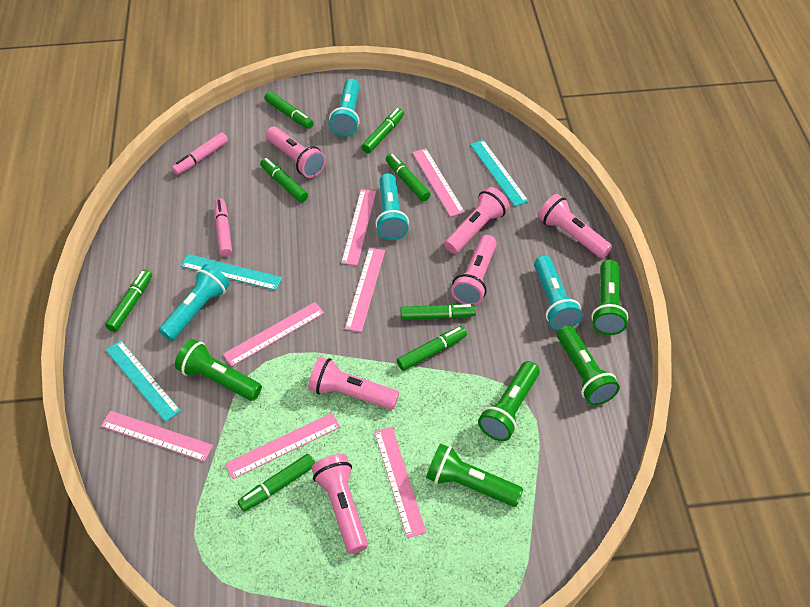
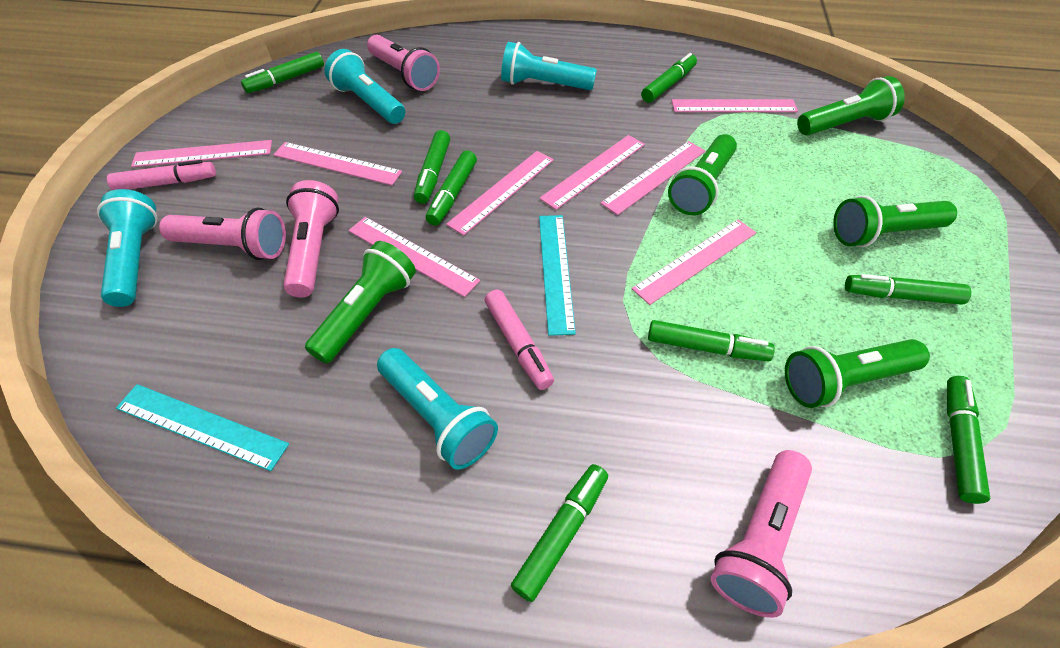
pink flashlight: 6 -> 4
pink ruler: 7 -> 8
turquoise ruler: 3 -> 2

